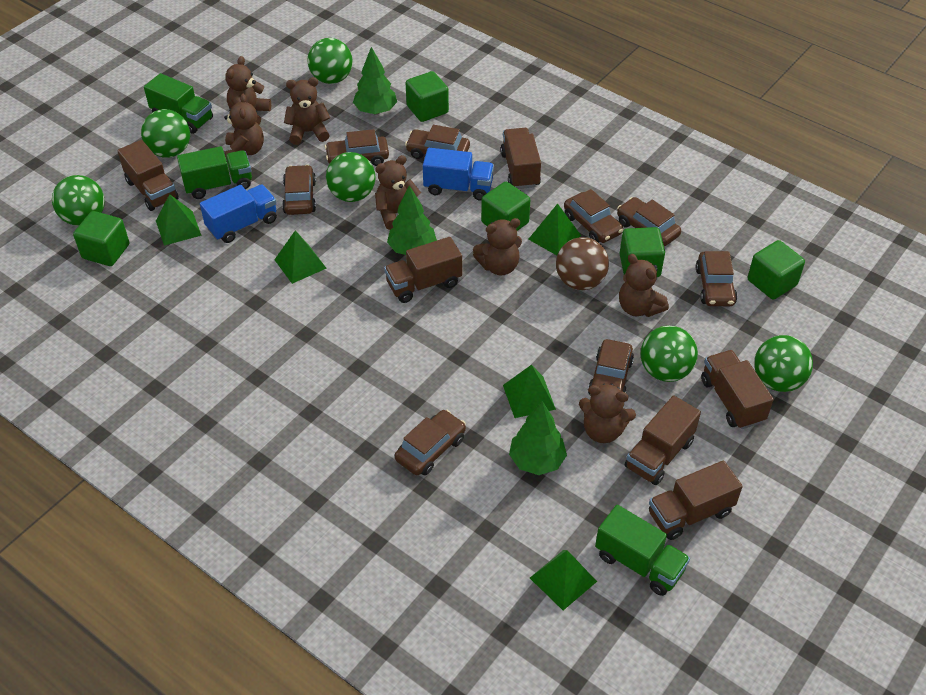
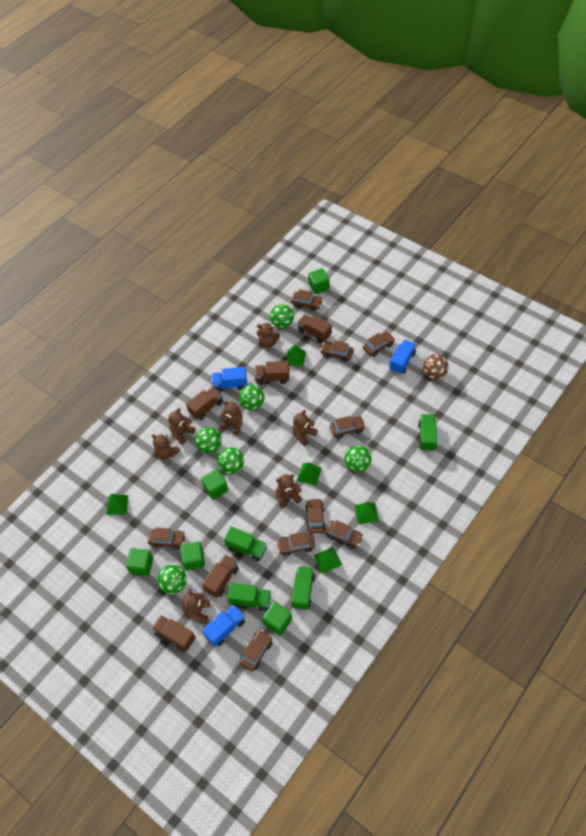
blue truck: 2 -> 3
brown car: 8 -> 9
brown truck: 6 -> 5
green tree: 3 -> 0
green truck: 3 -> 4

